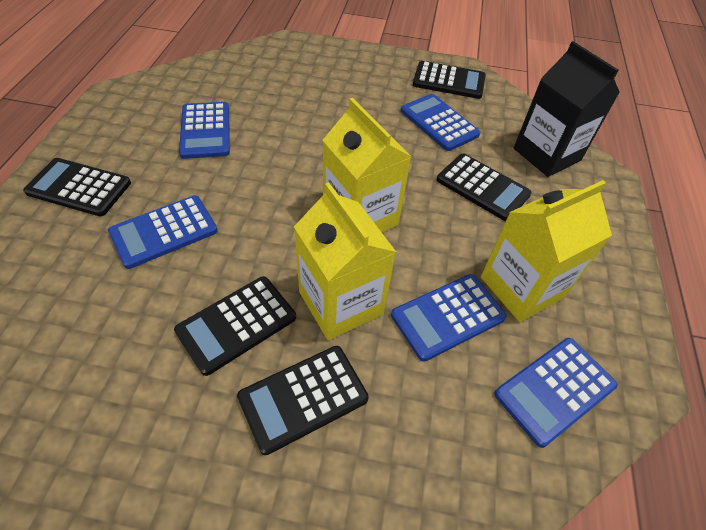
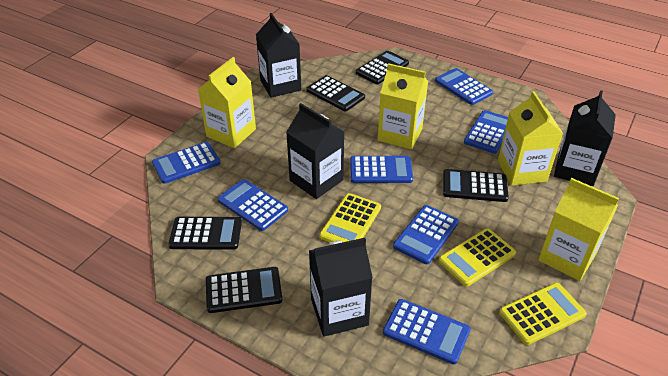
black carton: 1 -> 4
blue calculator: 5 -> 7
yellow calculator: 0 -> 3
yellow carton: 3 -> 4

